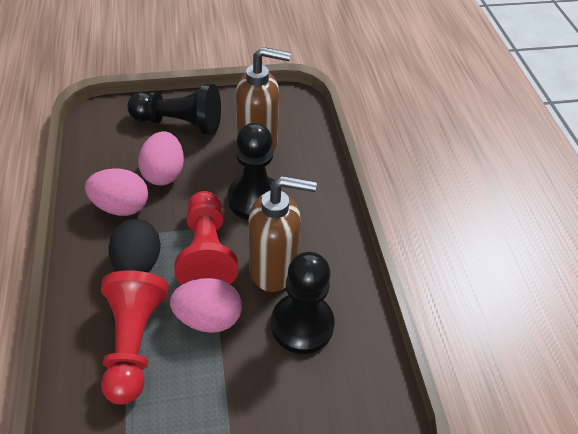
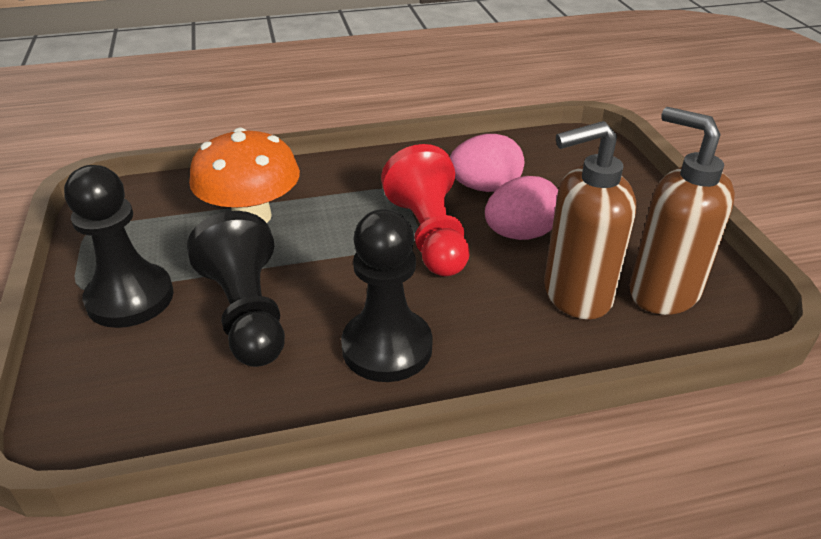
black egg: 1 -> 0
orange mushroom: 0 -> 1
pink egg: 3 -> 2
red pawn: 2 -> 1

